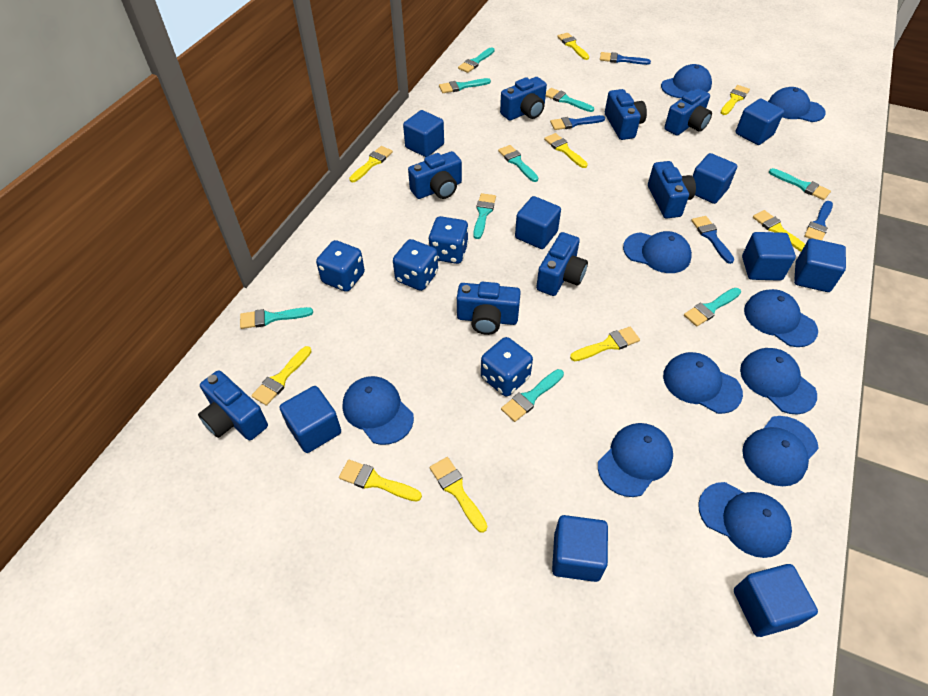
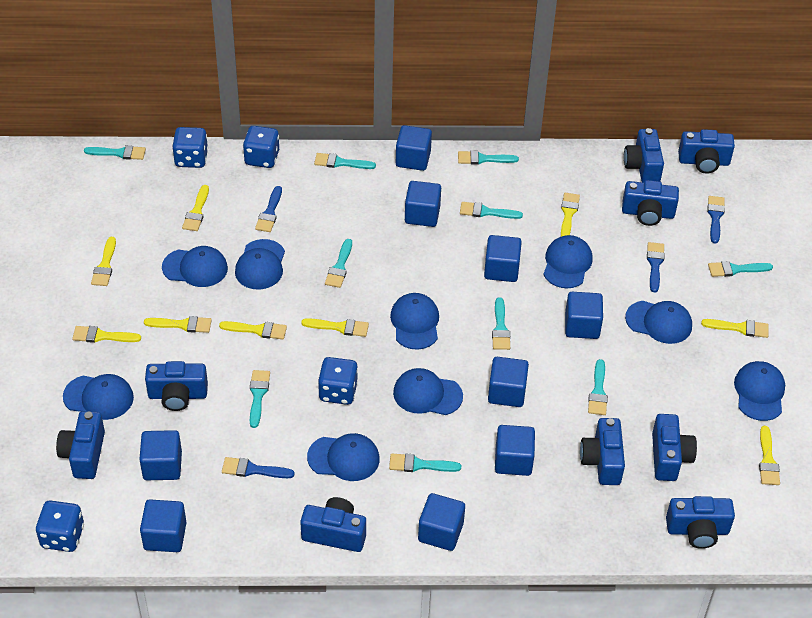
blue camera: 8 -> 9
blue cap: 10 -> 9
turquoise brush: 9 -> 10

